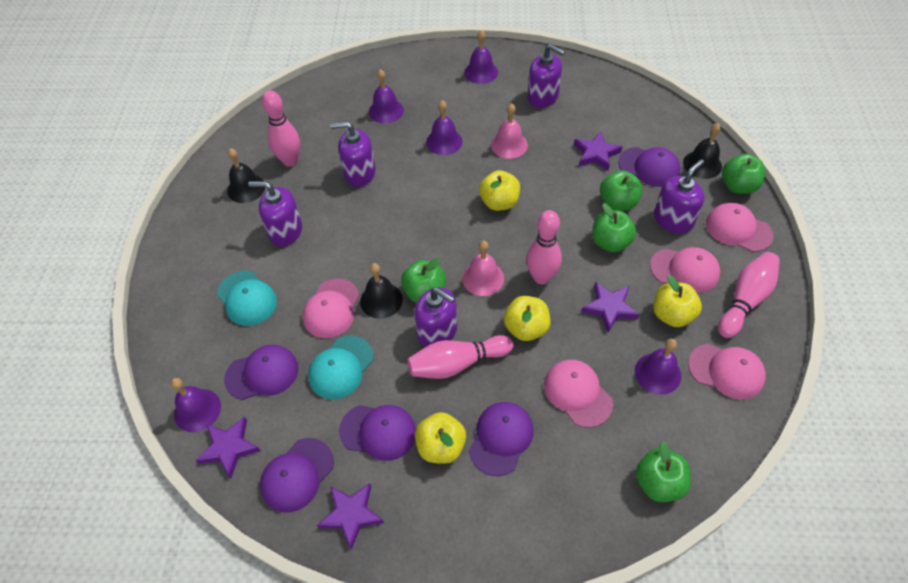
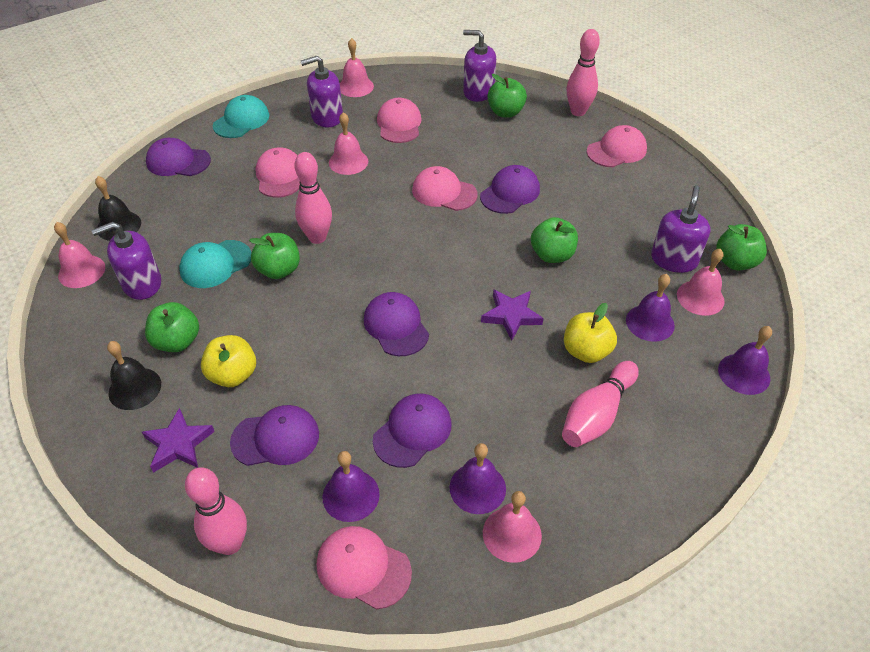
black bell: 3 -> 2
pink bell: 2 -> 5
purple bell: 5 -> 4
purple soap dispenser: 5 -> 4
purple star: 4 -> 2
yellow apple: 4 -> 2

